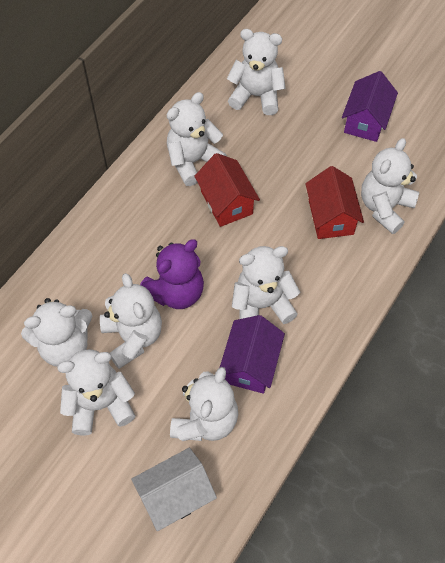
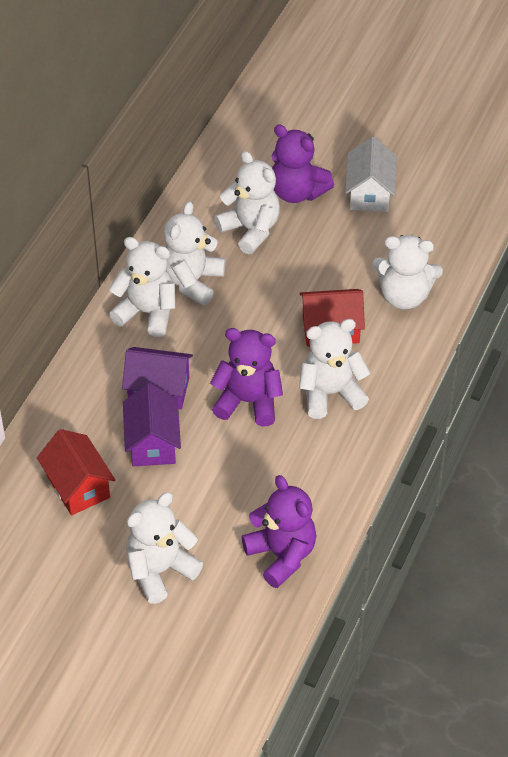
purple teddy bear: 1 -> 3
white teddy bear: 8 -> 6

